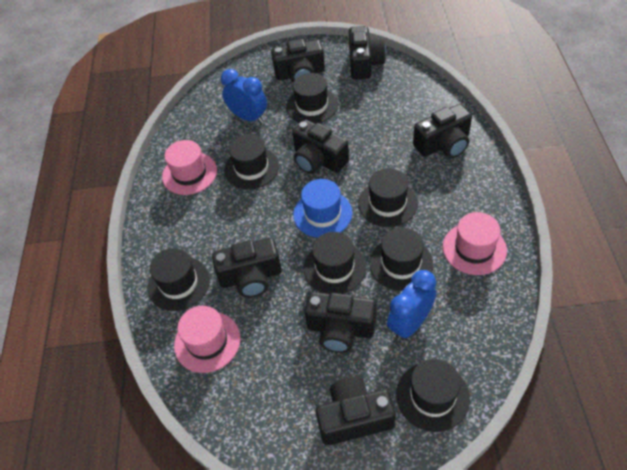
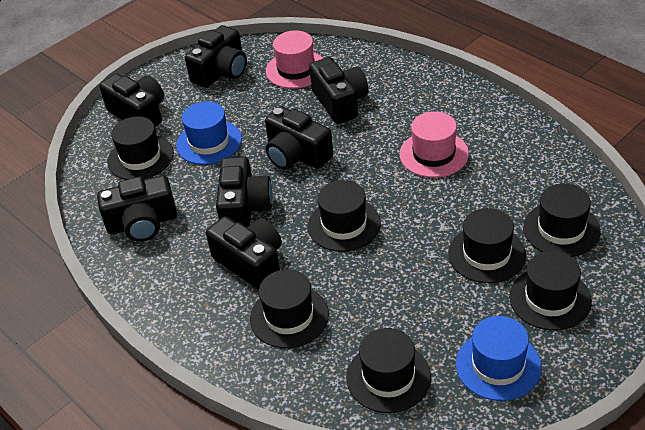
blue clock: 2 -> 0
blue hat: 1 -> 2
pink hat: 3 -> 2

